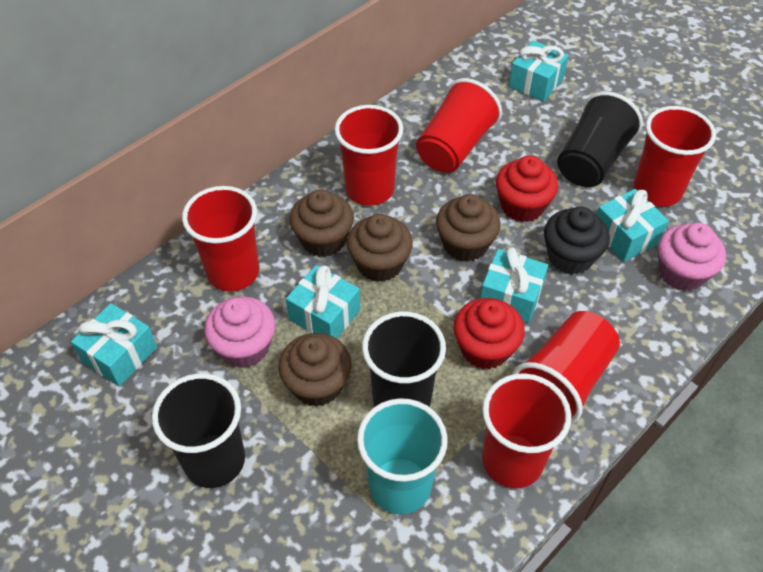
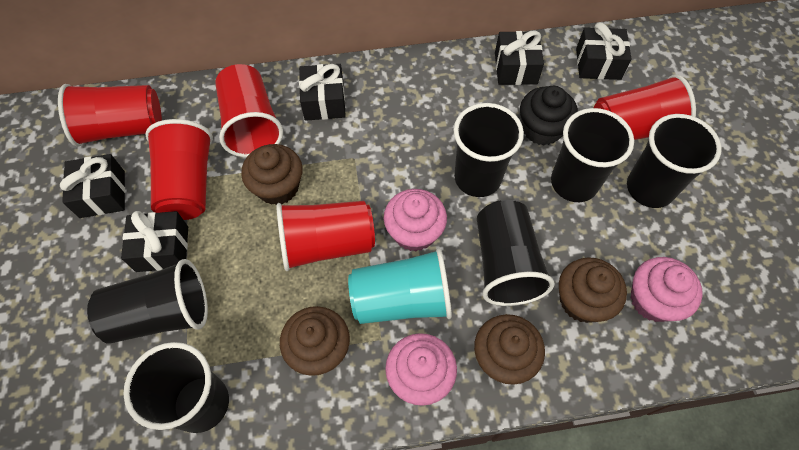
black cup: 3 -> 6
black gift: 0 -> 5
pink cupcake: 2 -> 3
red cup: 6 -> 5
red cupcake: 2 -> 0
turquoise gift: 5 -> 0

